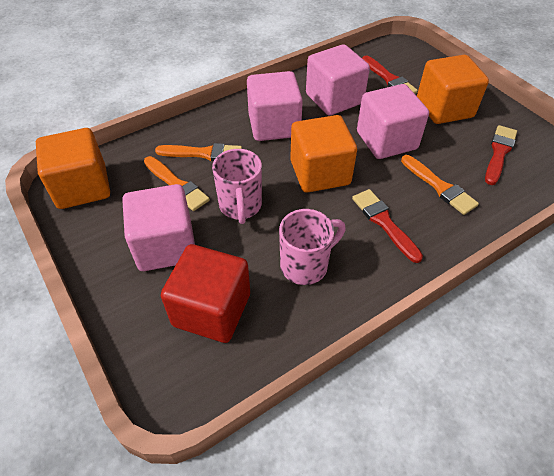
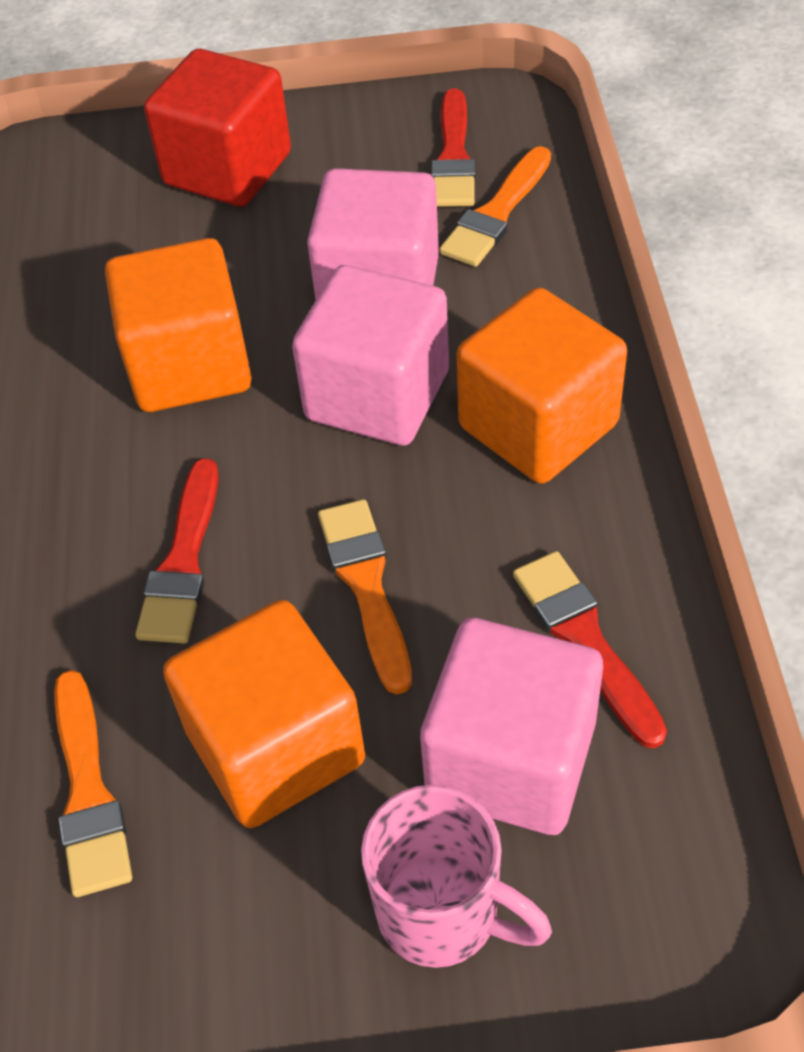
pink cube: 4 -> 3
pink mug: 2 -> 1

